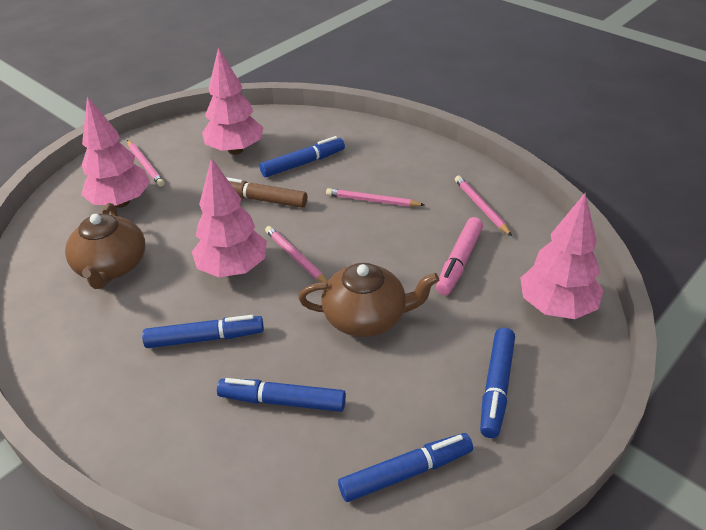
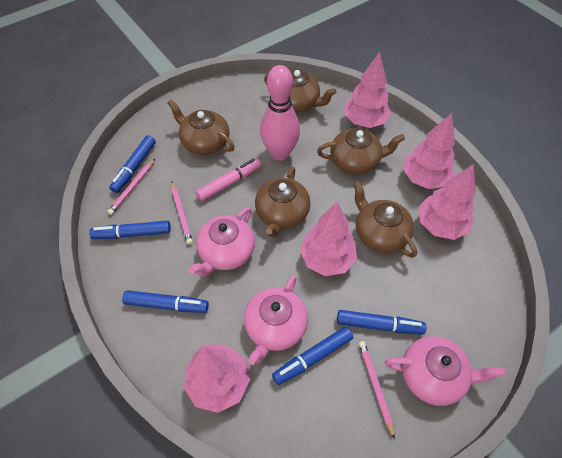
brown marker: 1 -> 0
brown teapot: 2 -> 5
pink bowling pin: 0 -> 1
pink pencil: 4 -> 3
pink teapot: 0 -> 3
pink tree: 4 -> 5

